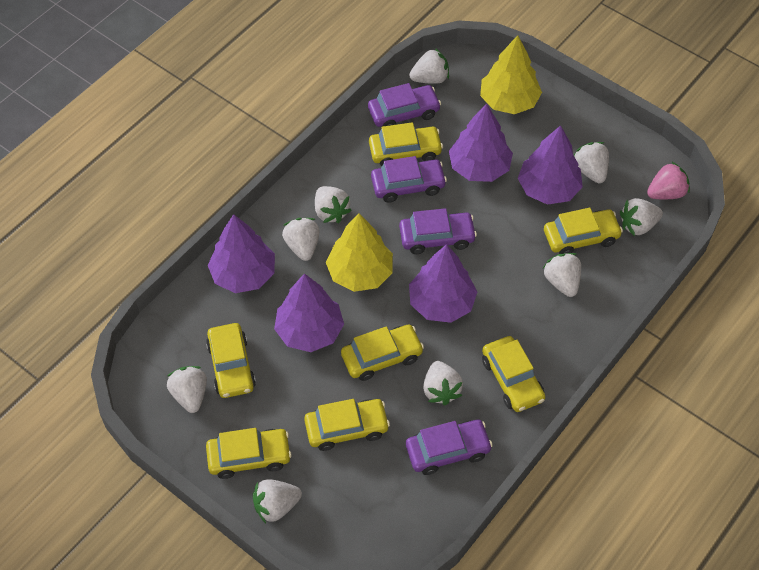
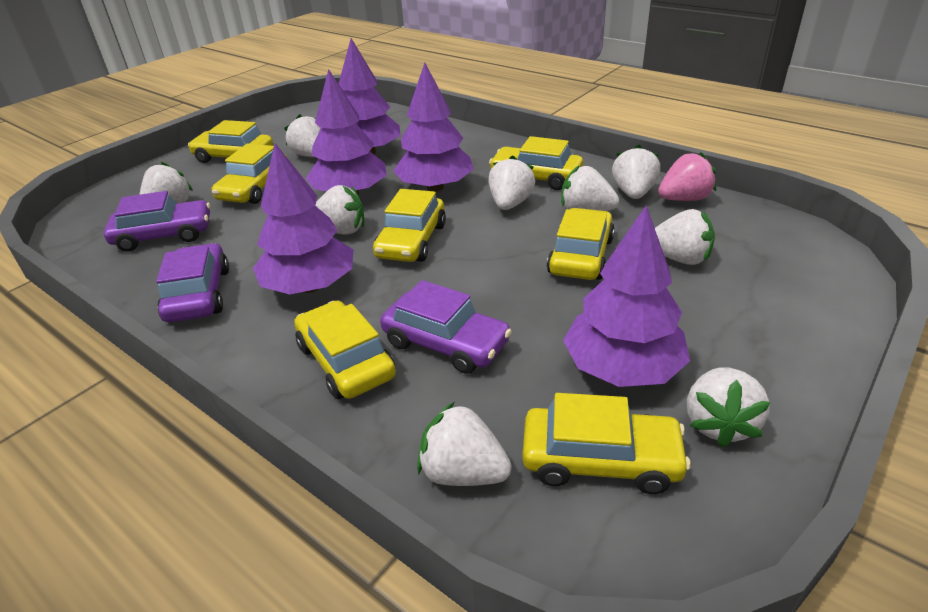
purple car: 4 -> 3
yellow tree: 2 -> 0

